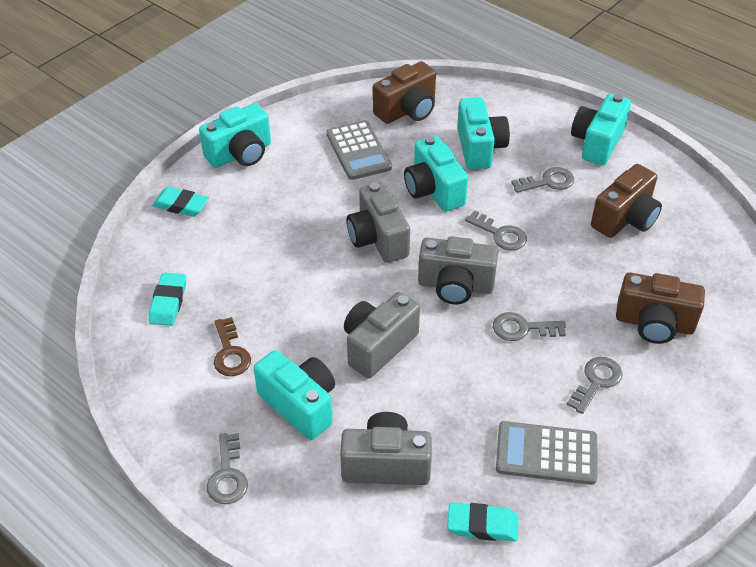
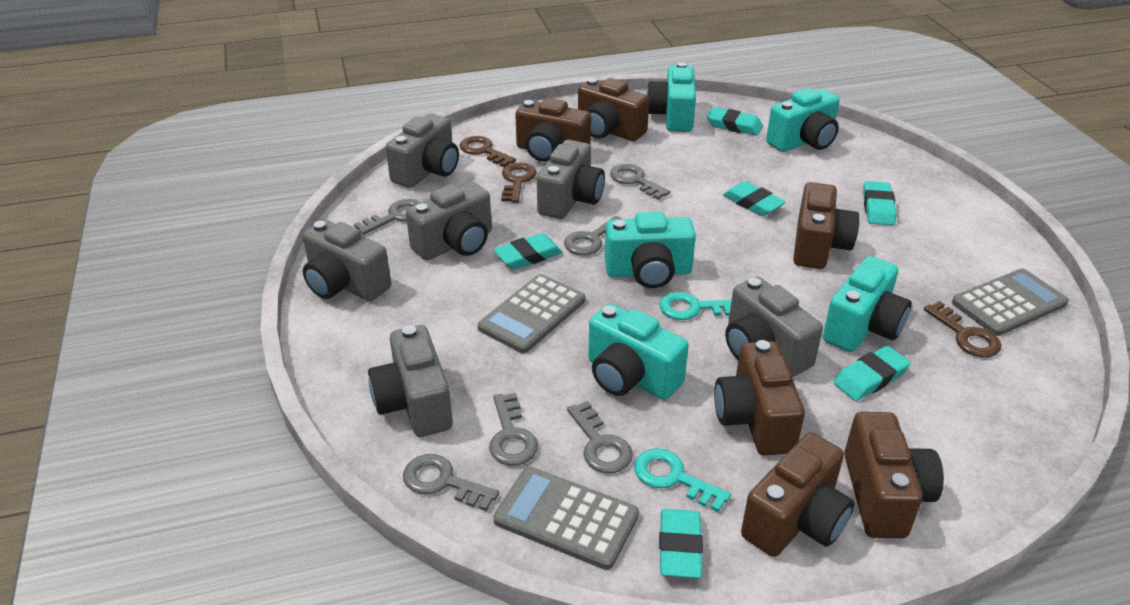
brown camera: 3 -> 6
brown key: 1 -> 3
grey calculator: 2 -> 3
grey camera: 4 -> 6
grey key: 5 -> 6
turquoise eraser: 3 -> 6
turquoise key: 0 -> 2

